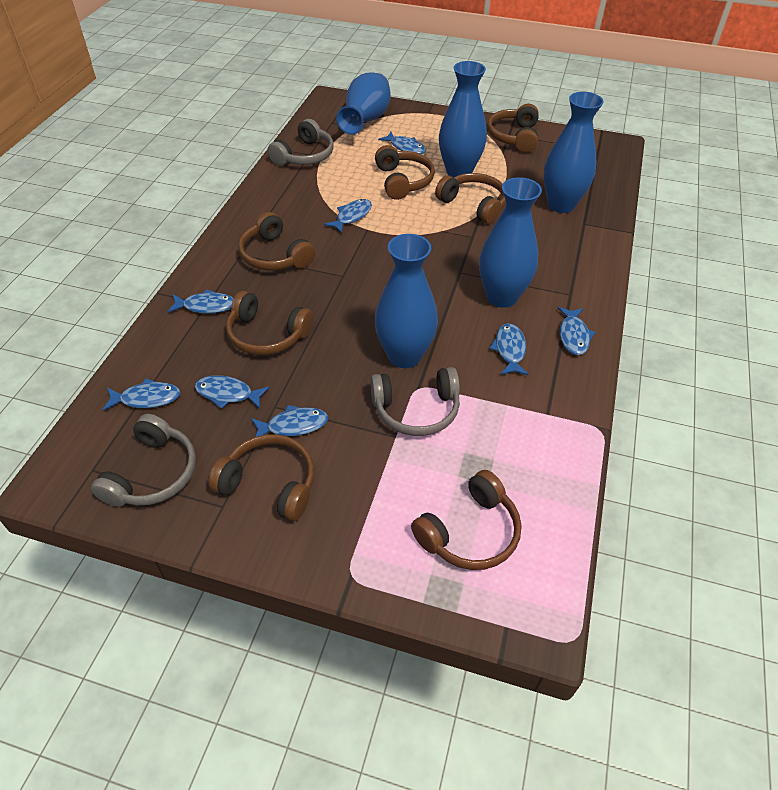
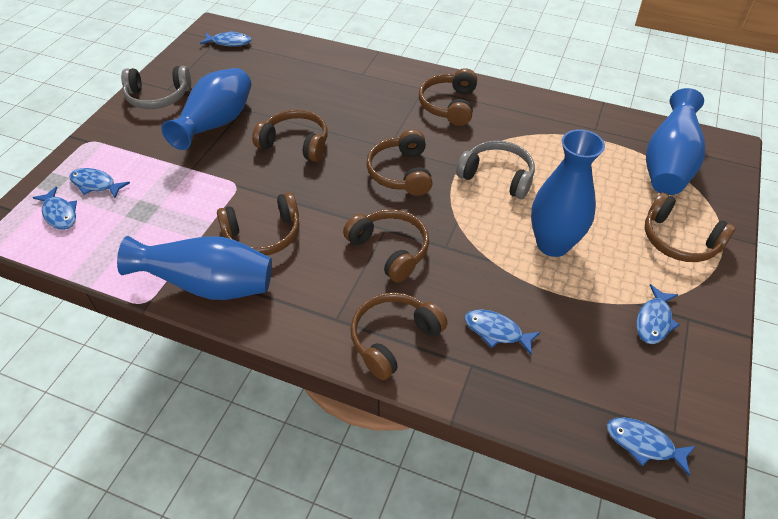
blue fish: 8 -> 6
blue vase: 5 -> 4
grey headphones: 3 -> 2

